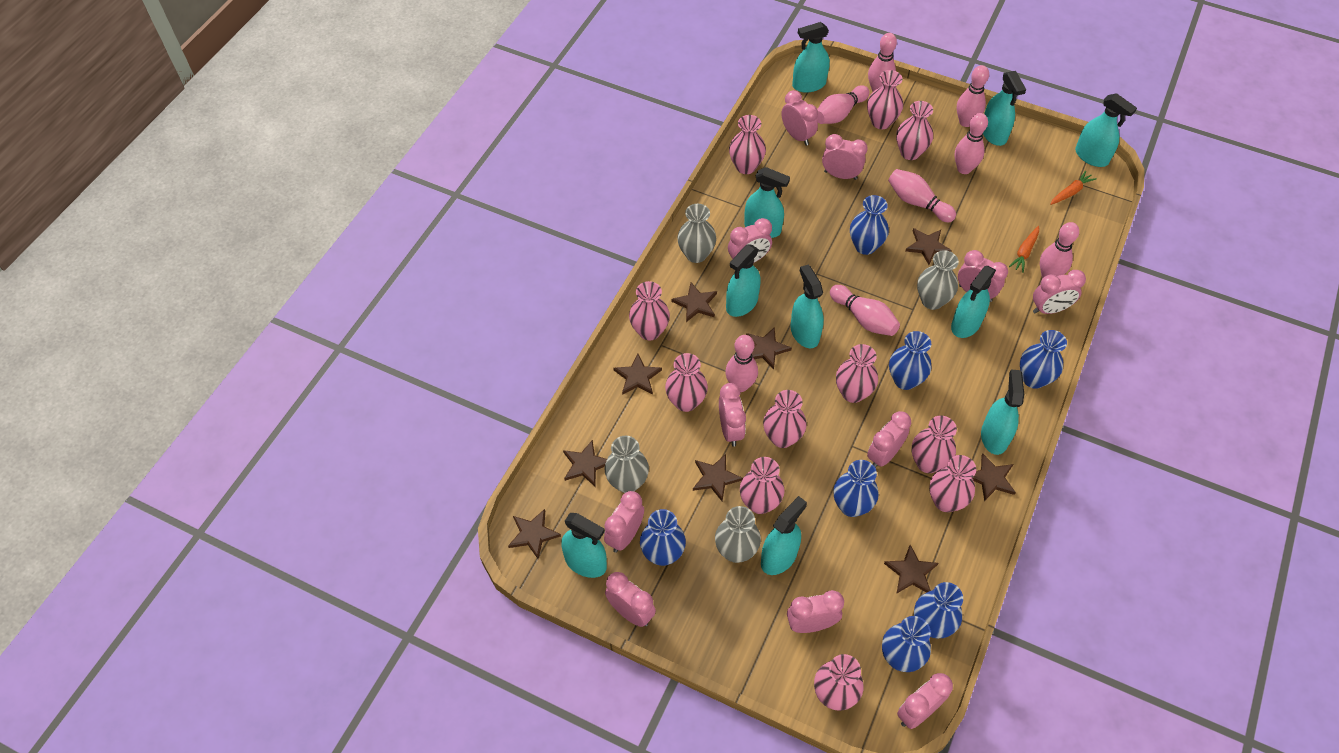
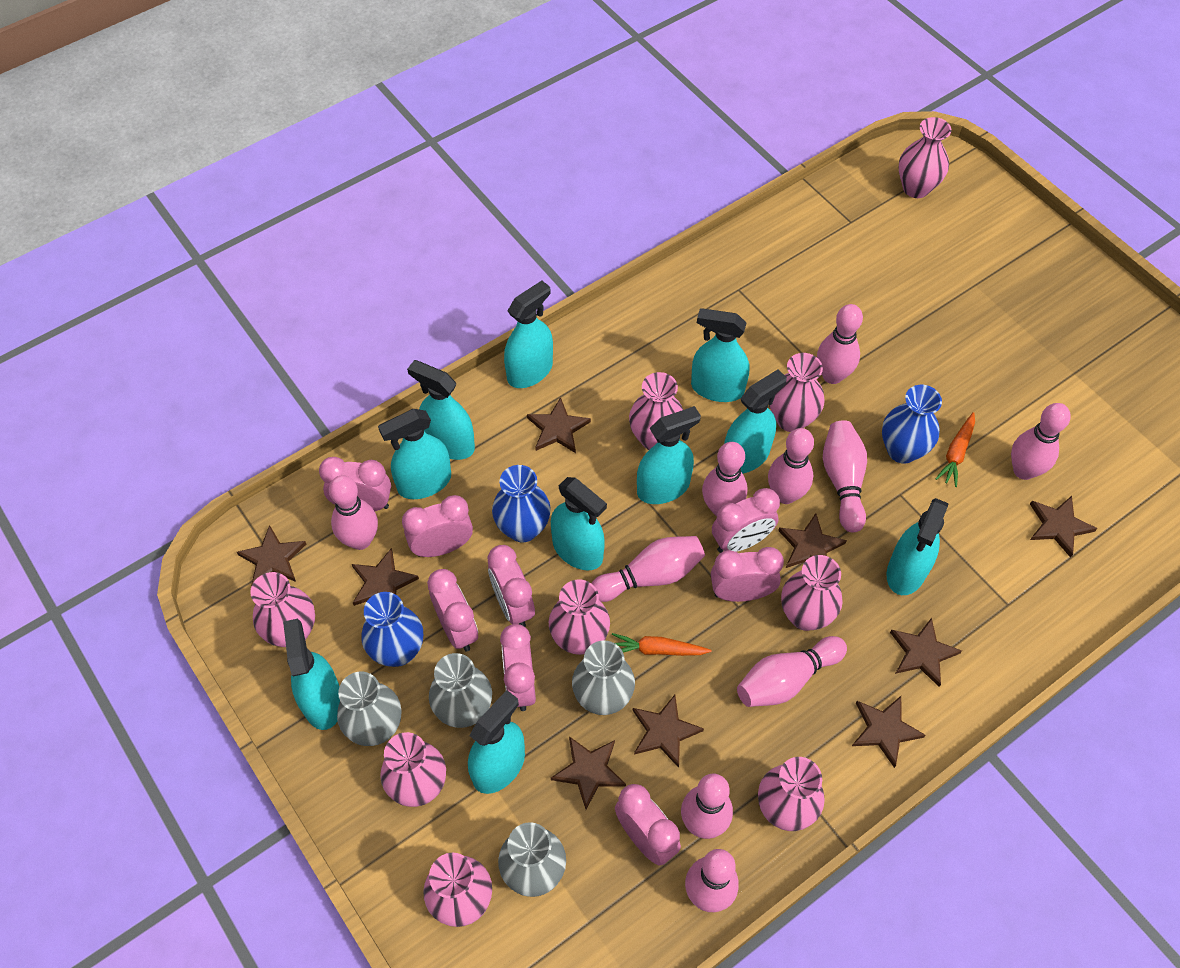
blue vase: 7 -> 3
pink bowling pin: 8 -> 10
pink clock: 11 -> 8
pink vase: 11 -> 9

